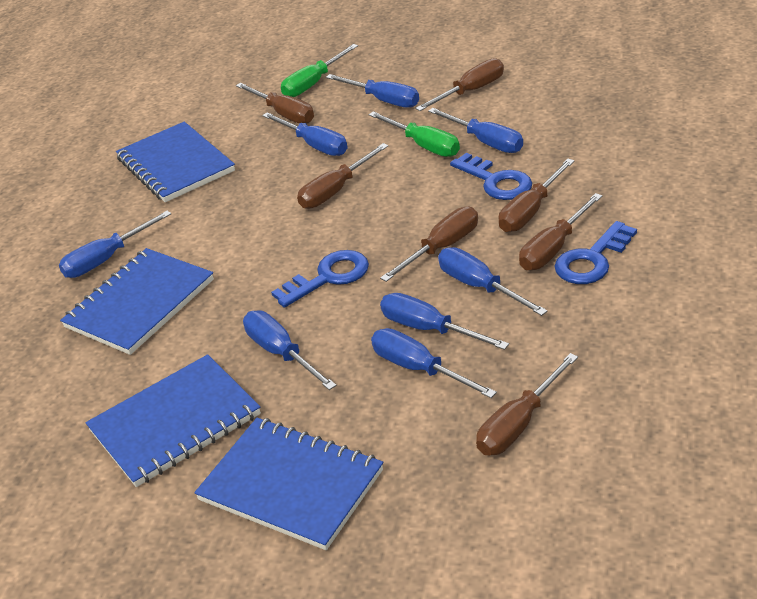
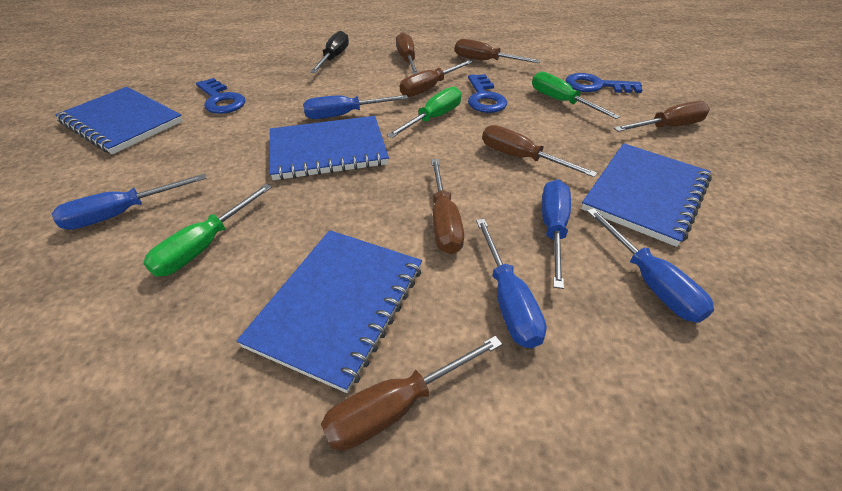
black screwdriver: 0 -> 1
blue screwdriver: 8 -> 5
green screwdriver: 2 -> 3

